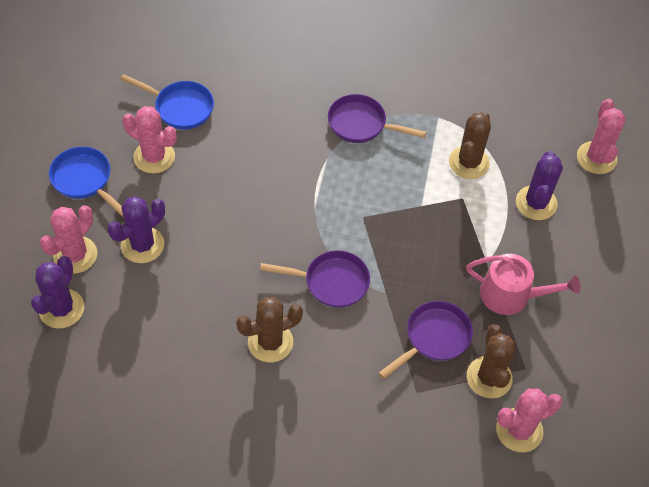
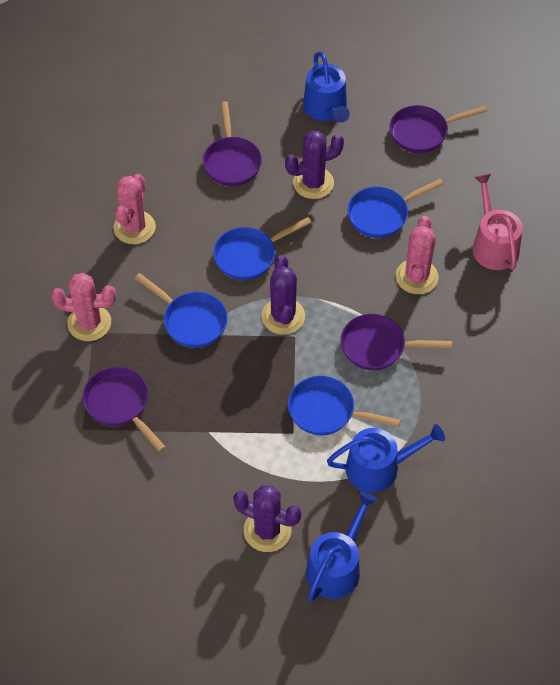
blue pan: 2 -> 4
blue watering can: 0 -> 3
brown cactus: 3 -> 0
pink cactus: 4 -> 3
purple pan: 3 -> 4

